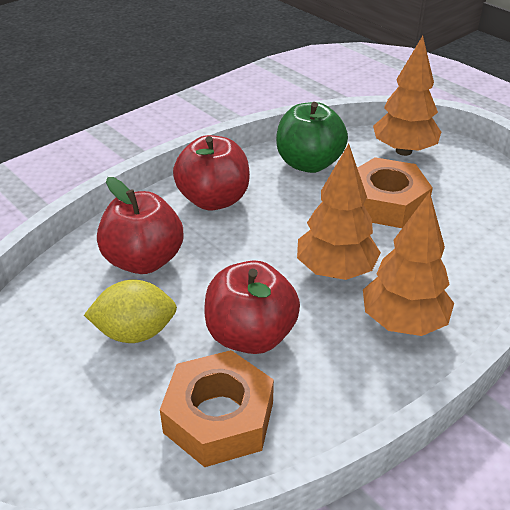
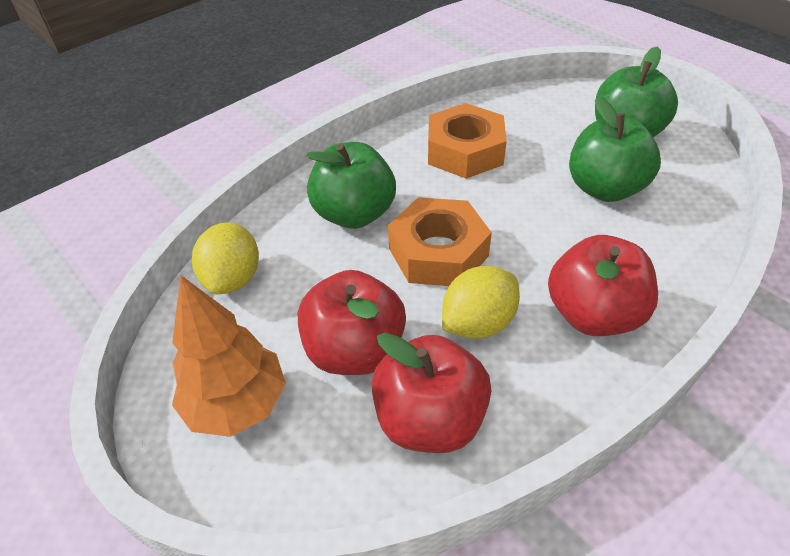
green apple: 1 -> 3
orange tree: 3 -> 1
yellow lemon: 1 -> 2

